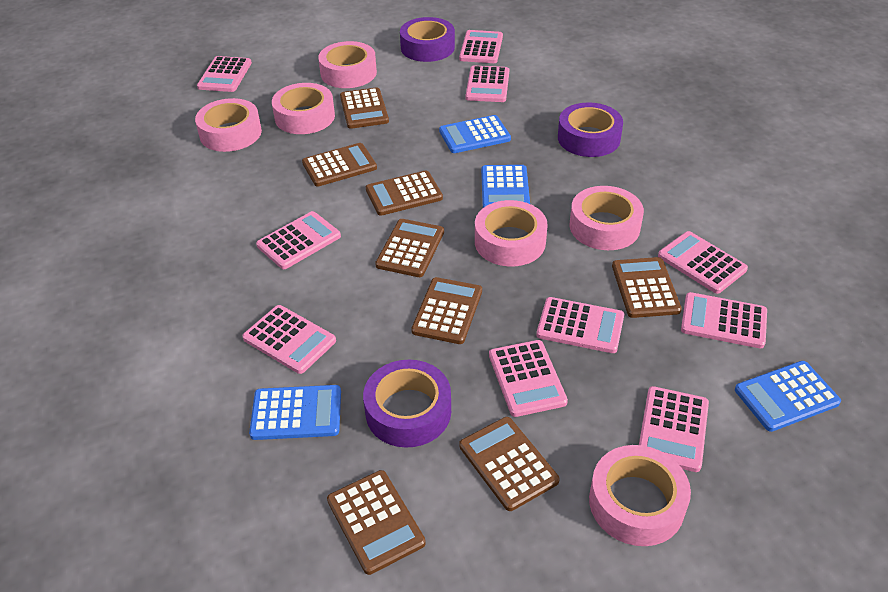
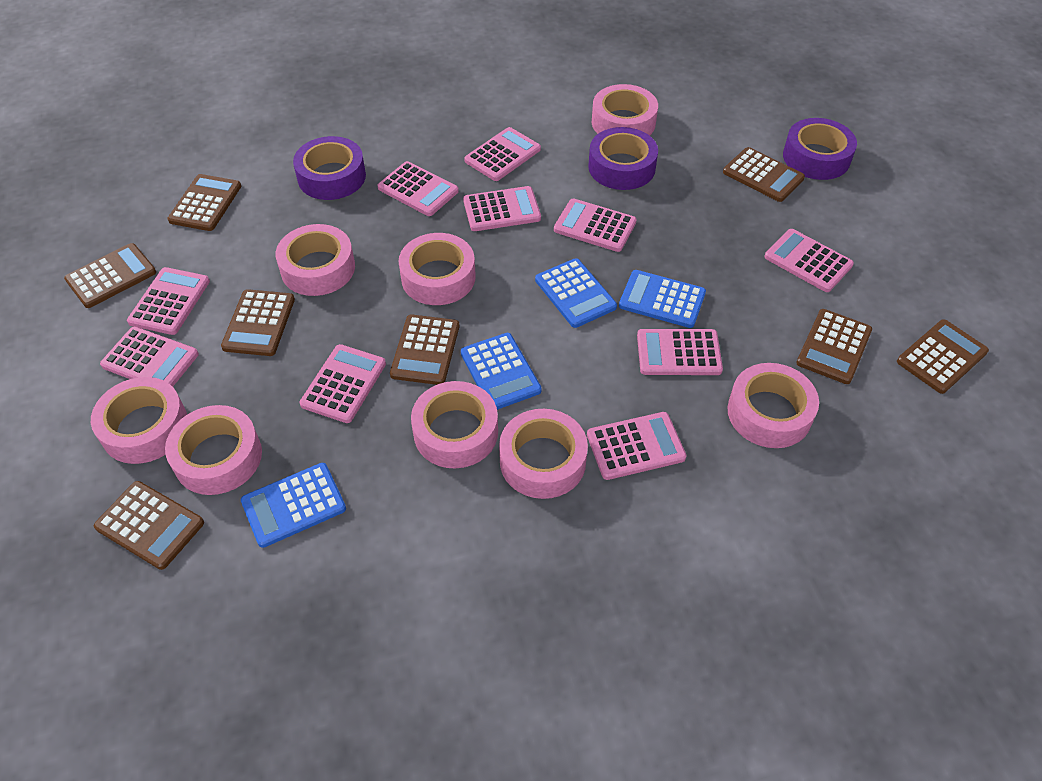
pink tape: 6 -> 8

